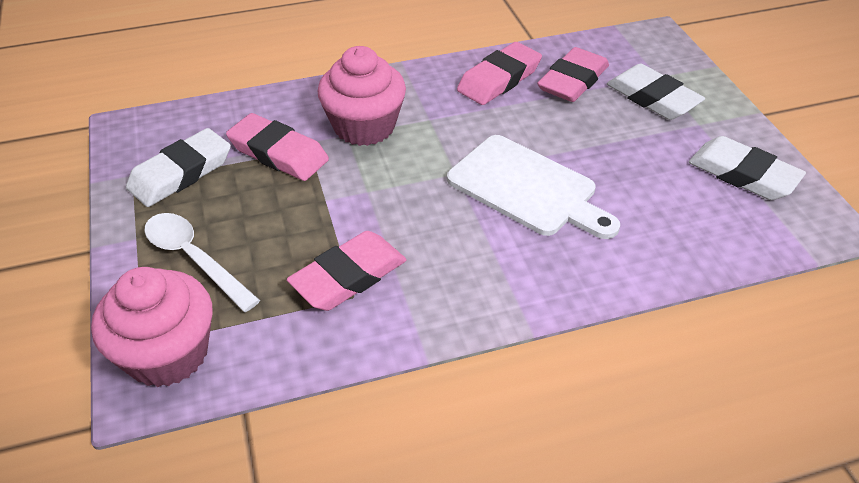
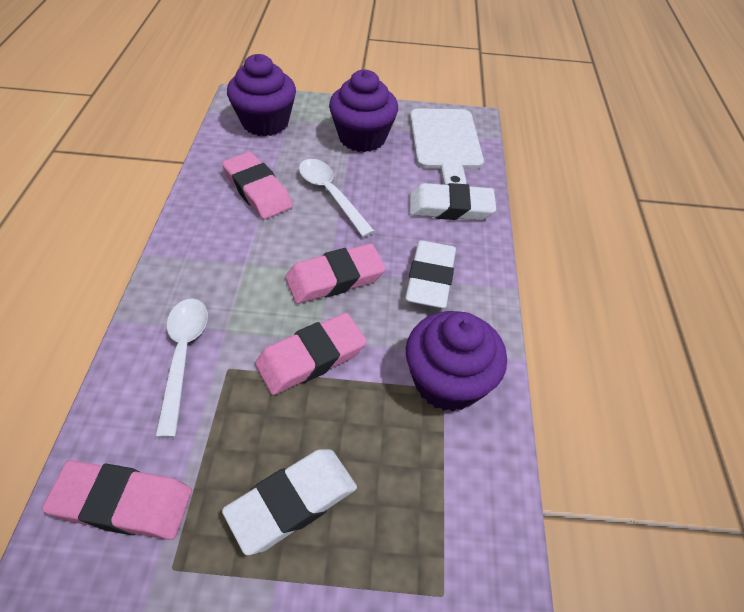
pink cupcake: 2 -> 0
purple cupcake: 0 -> 3
white spoon: 1 -> 2

